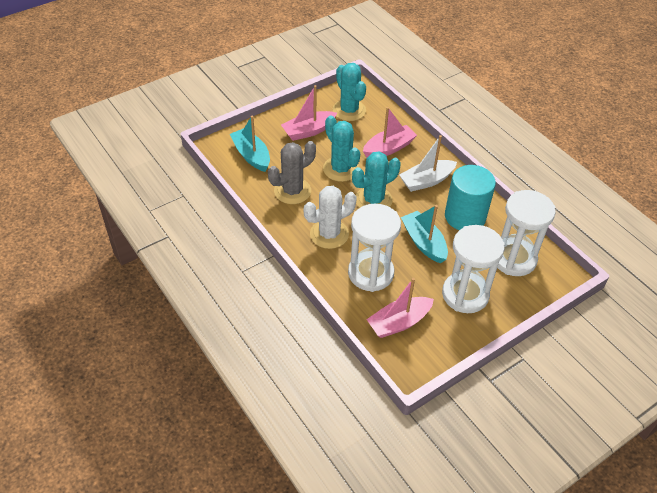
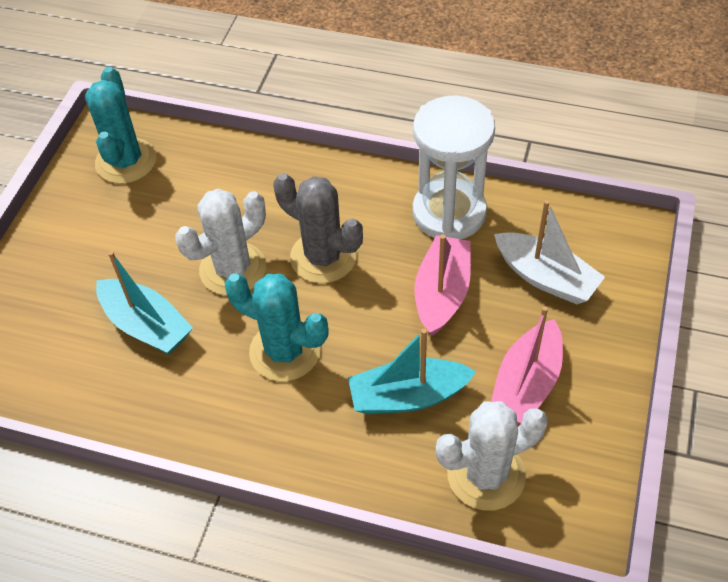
pink boat: 3 -> 2
turquoise cactus: 3 -> 2
turquoise cylinder: 1 -> 0
white cactus: 1 -> 2
white hourglass: 3 -> 1

